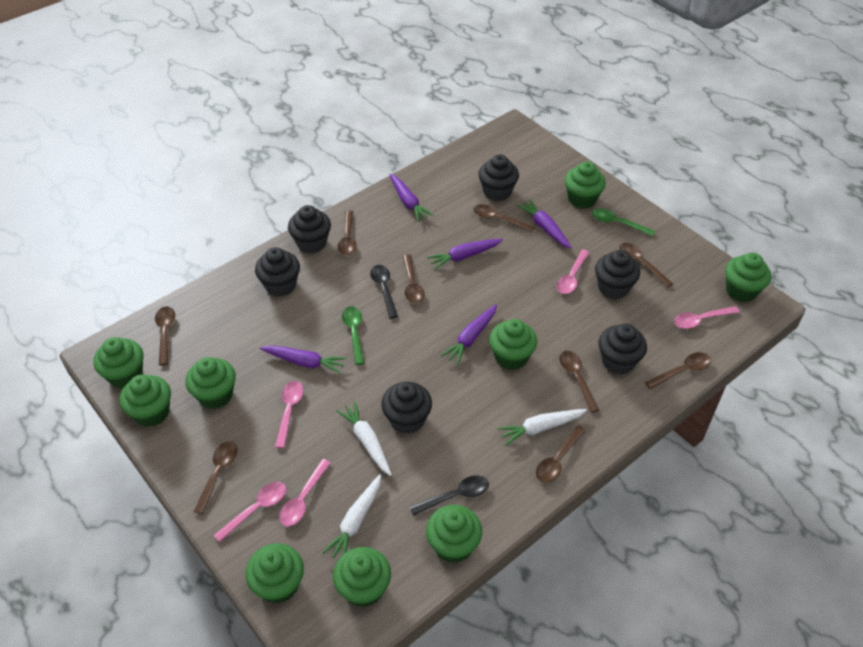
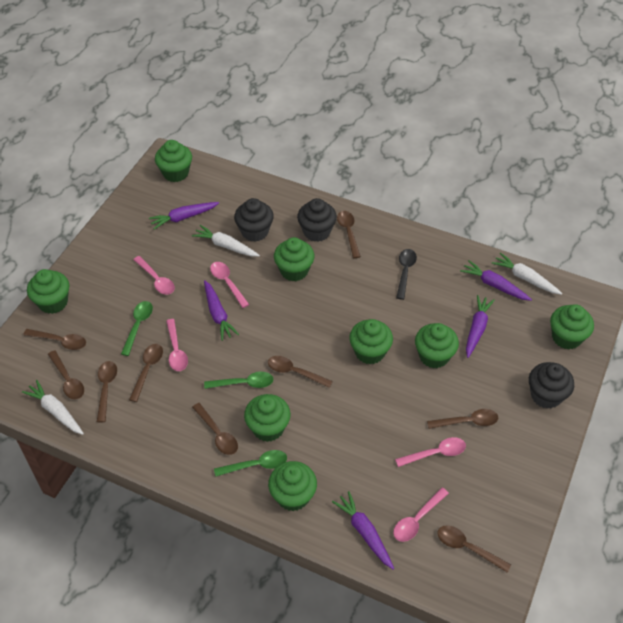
black cupcake: 6 -> 3
black spoon: 2 -> 1
green cupcake: 9 -> 8
green spoon: 2 -> 3

